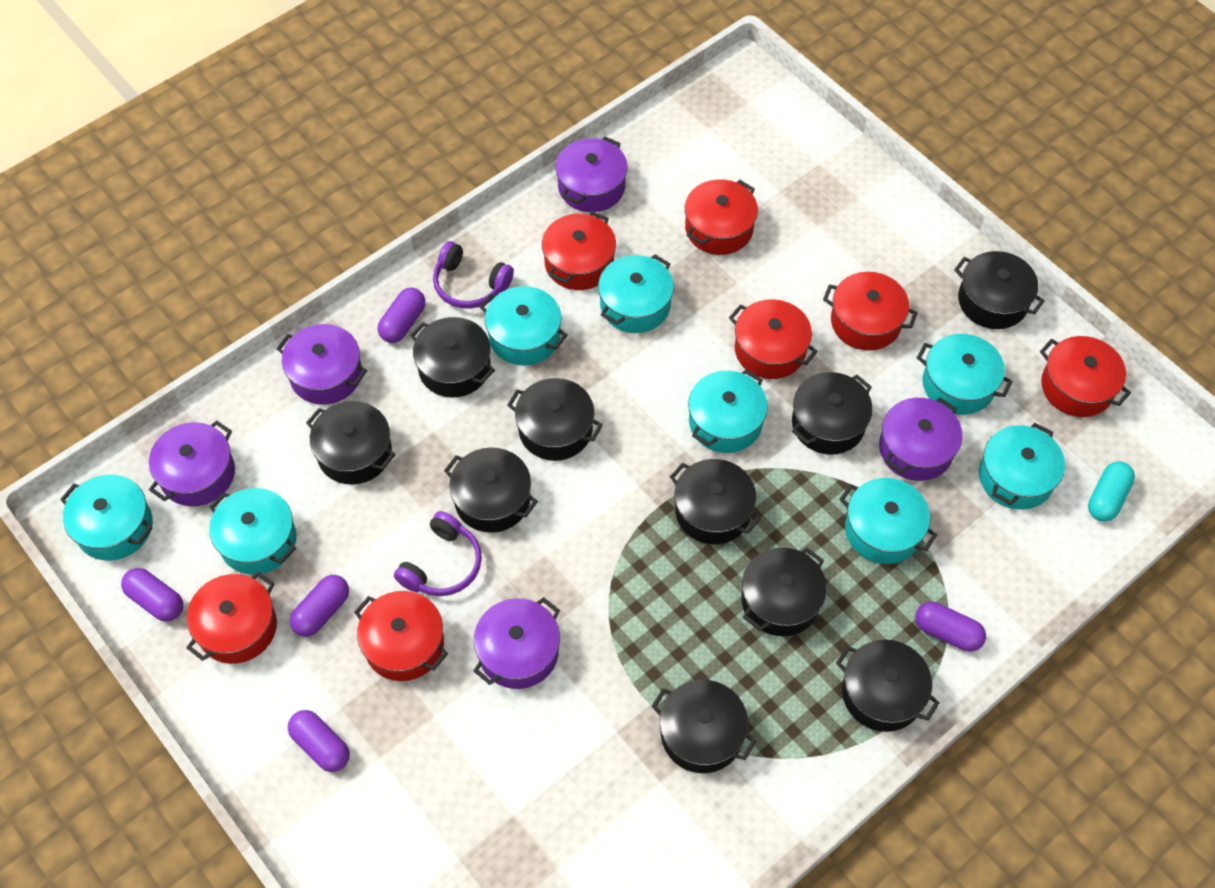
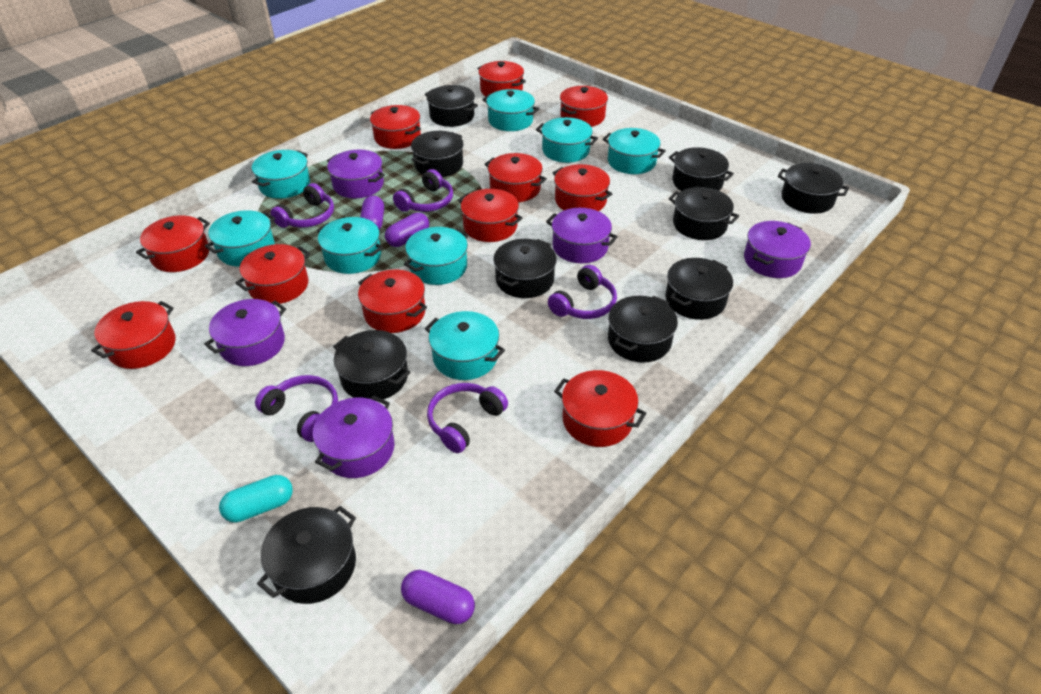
purple capsule: 5 -> 3
purple headphones: 2 -> 5
red pot: 7 -> 11

